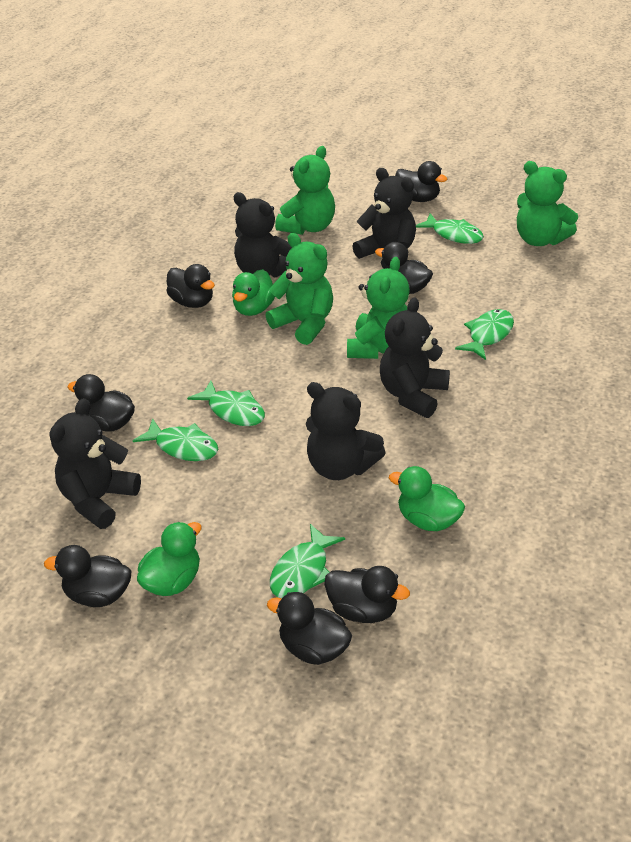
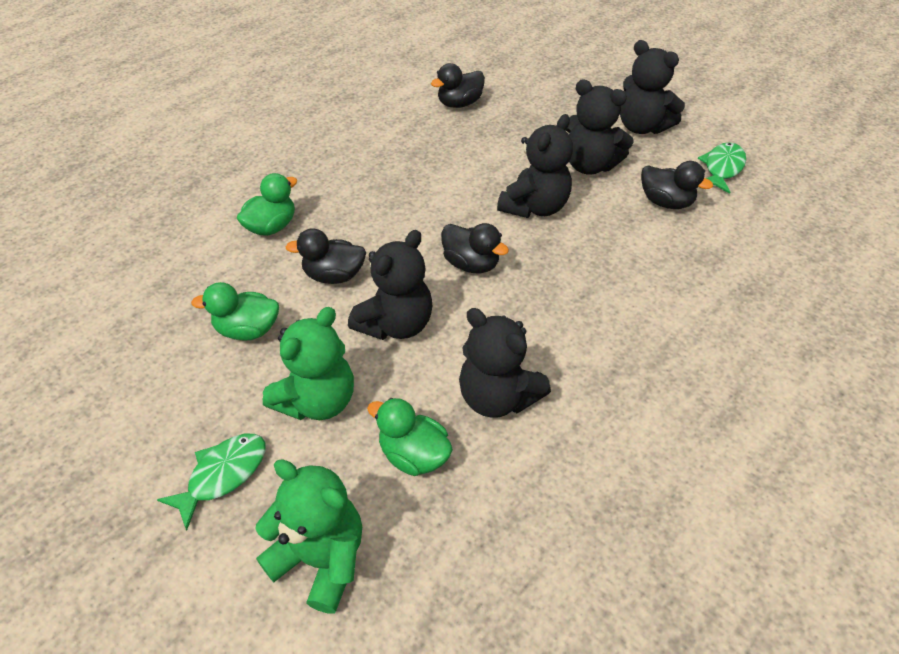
black duck: 7 -> 4
green fish: 5 -> 2
green teddy bear: 4 -> 2

